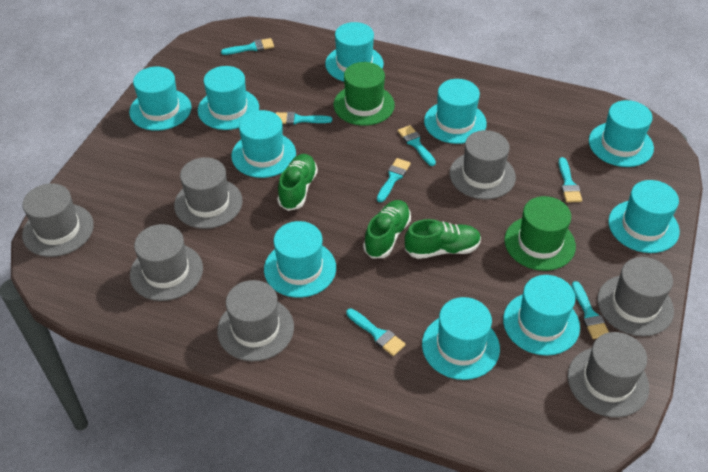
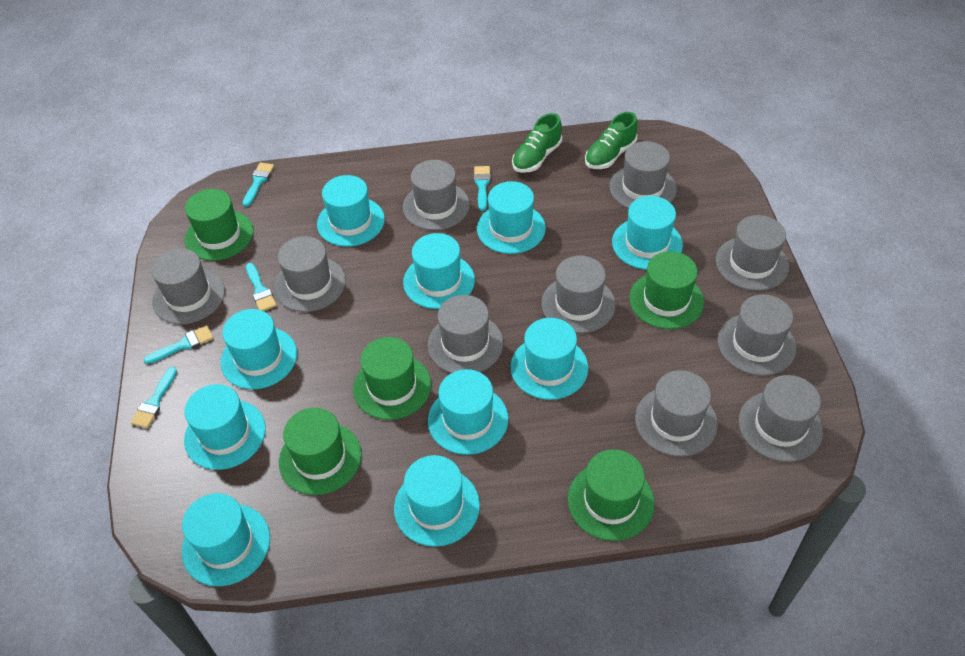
green hat: 2 -> 5
green shoe: 3 -> 2
grey hat: 7 -> 10
turquoise brush: 7 -> 5

